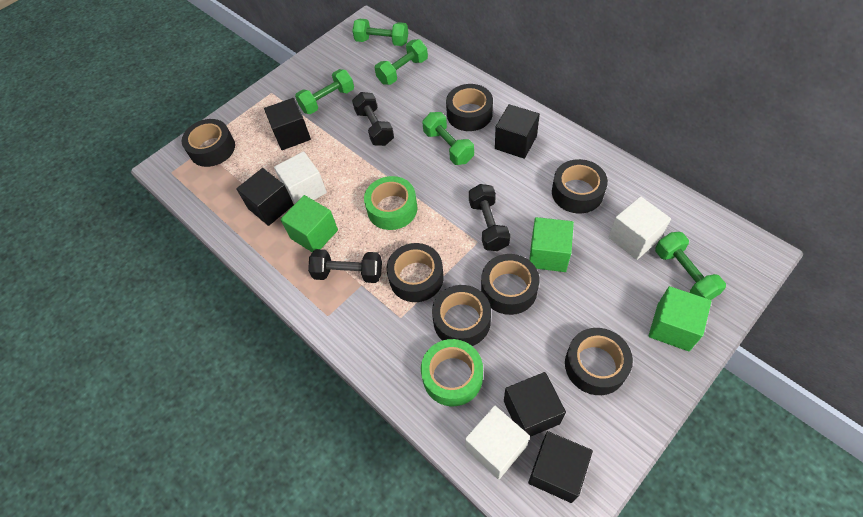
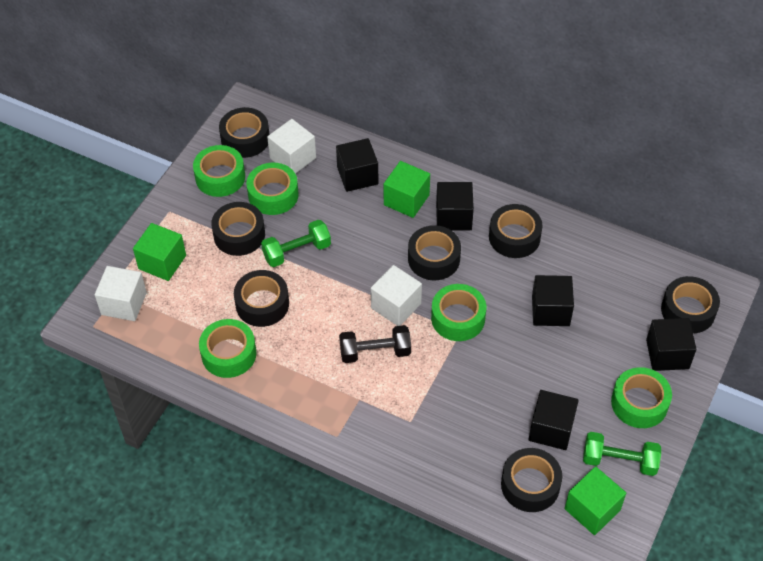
black dumbbell: 3 -> 1
green dumbbell: 5 -> 2
green tape: 2 -> 5

